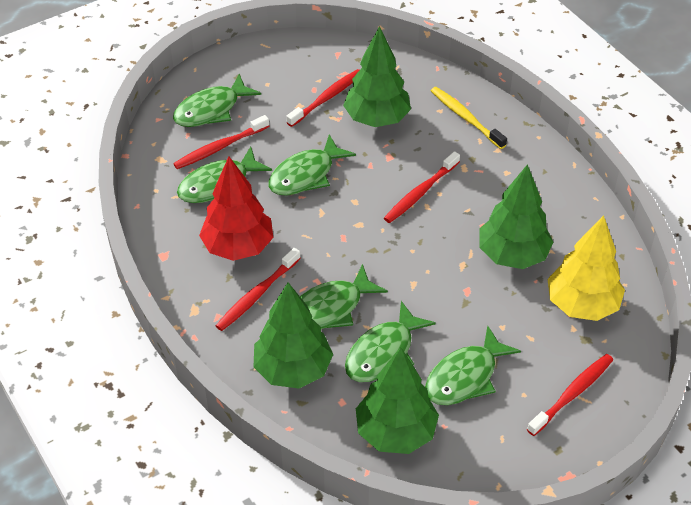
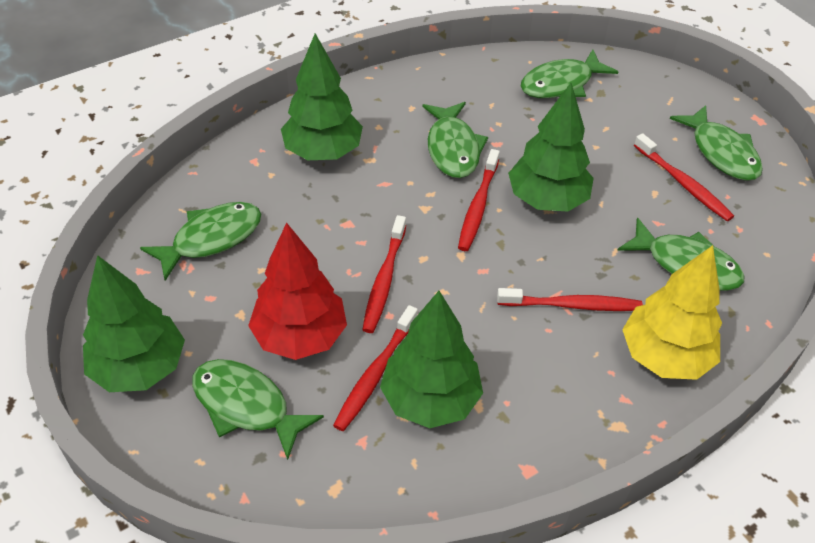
yellow toothbrush: 1 -> 0

